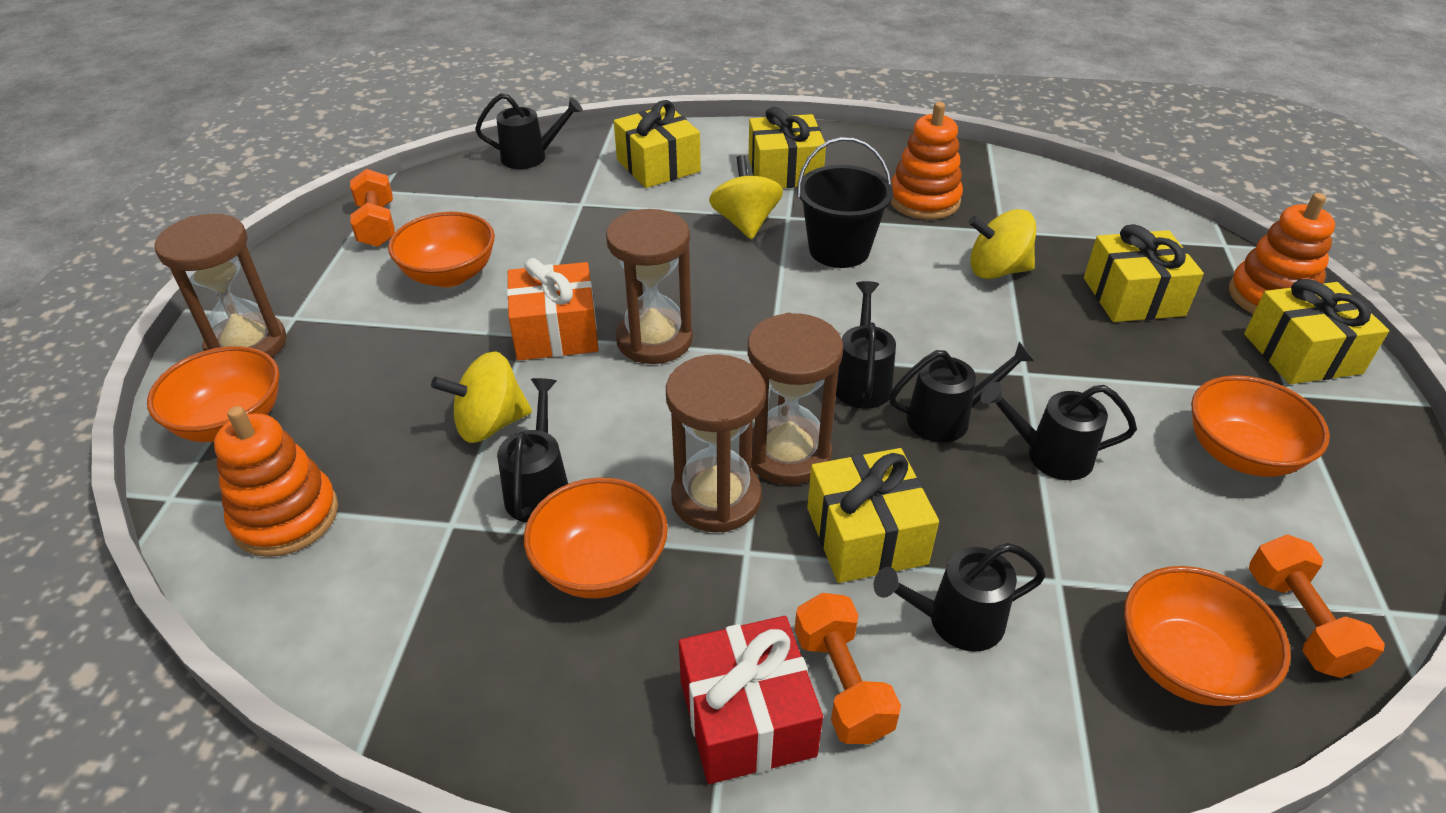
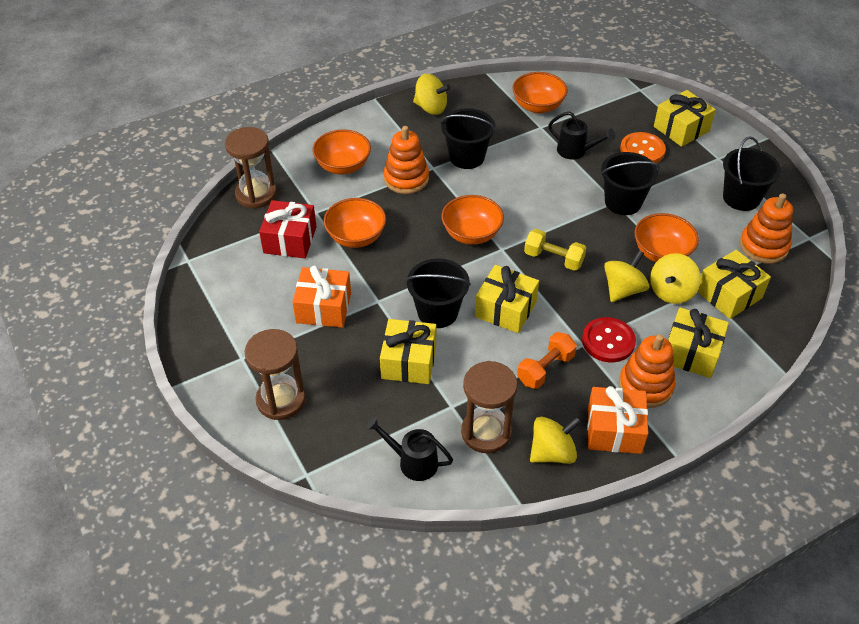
black bucket: 1 -> 4
black watering can: 6 -> 2
brown hourglass: 4 -> 3
orange button: 0 -> 1
orange dumbbell: 3 -> 1
orange gift: 1 -> 2
red button: 0 -> 1
yellow dumbbell: 0 -> 1
yellow spinning top: 3 -> 4

